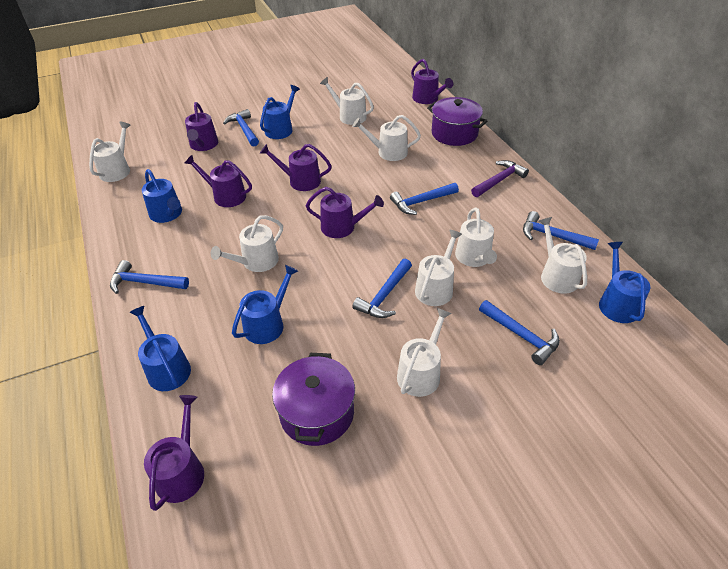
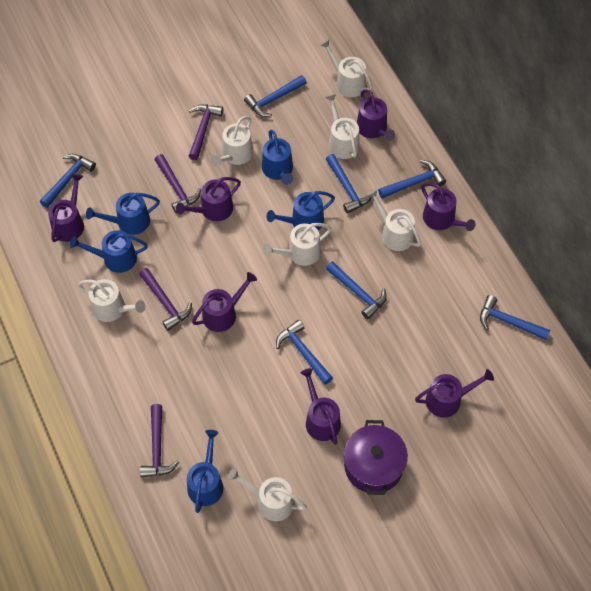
blue hammer: 6 -> 7
purple hammer: 1 -> 4
purple pot: 2 -> 1
purple watering can: 6 -> 7
white watering can: 8 -> 7

